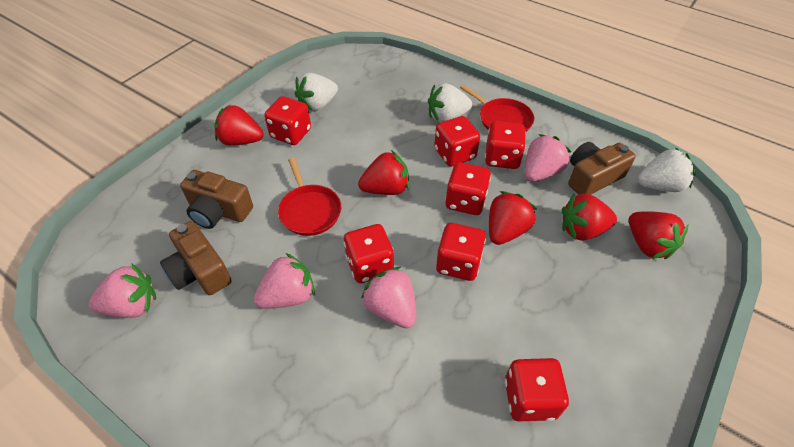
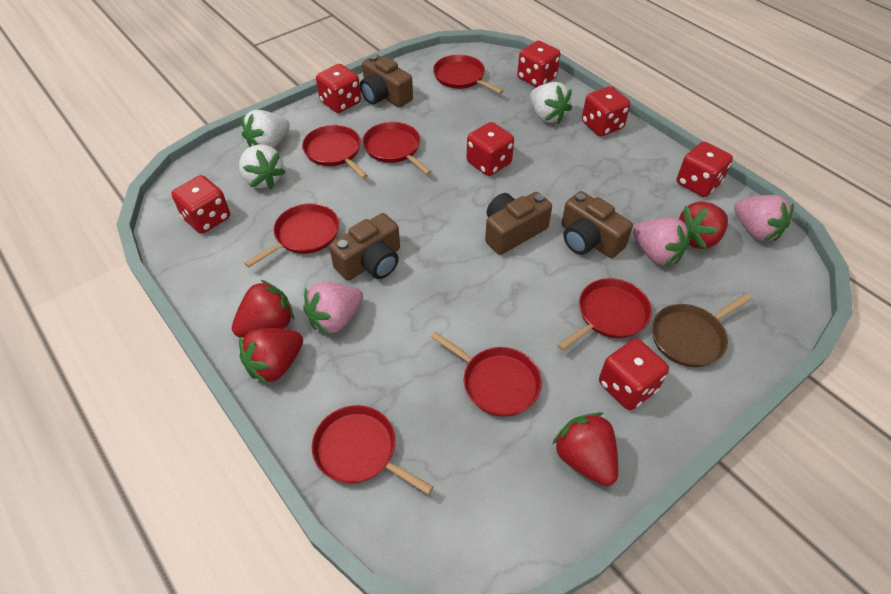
brown camera: 3 -> 4
brown pan: 0 -> 1
pink strawberry: 4 -> 3
red pan: 2 -> 7
red strawberry: 5 -> 4

